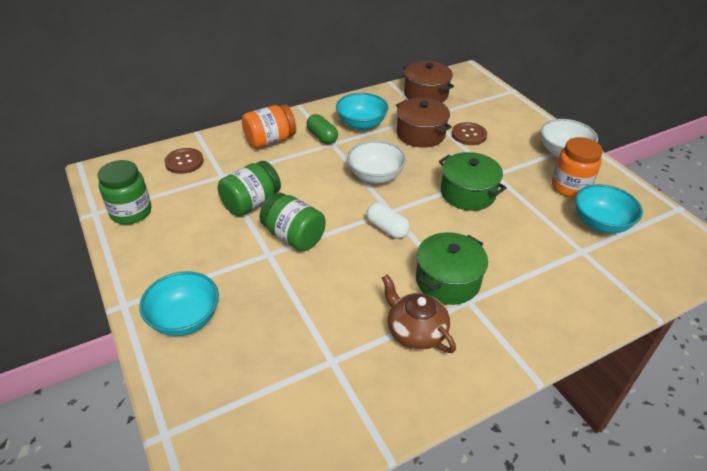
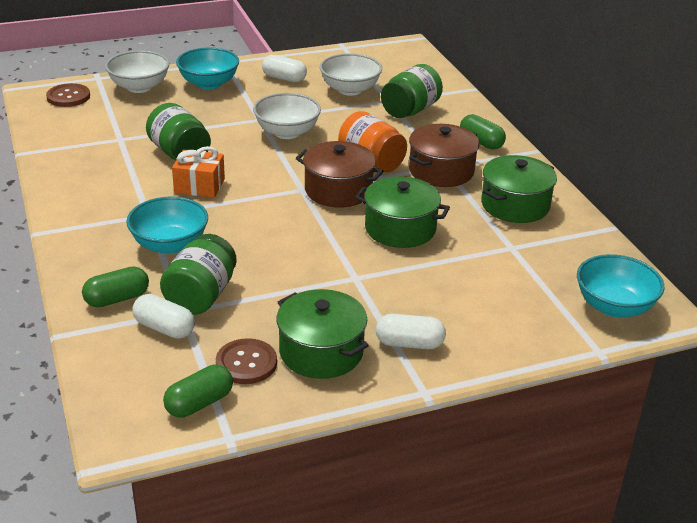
brown teapot: 1 -> 0
green capsule: 1 -> 3
green pot: 2 -> 3
orange gift: 0 -> 1
orange jar: 2 -> 1
white bowl: 2 -> 3
white capsule: 1 -> 3

